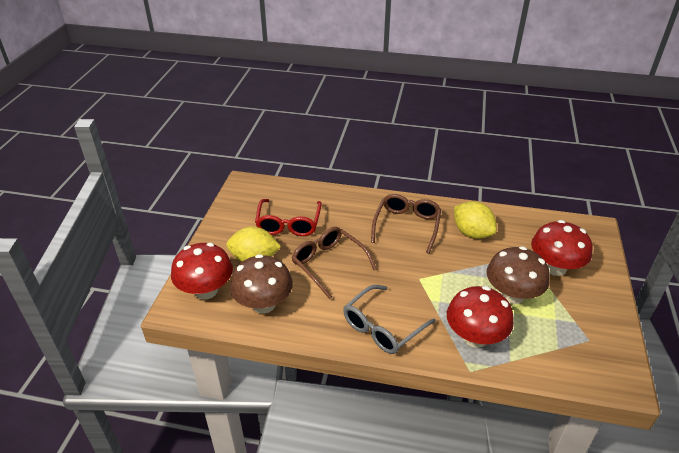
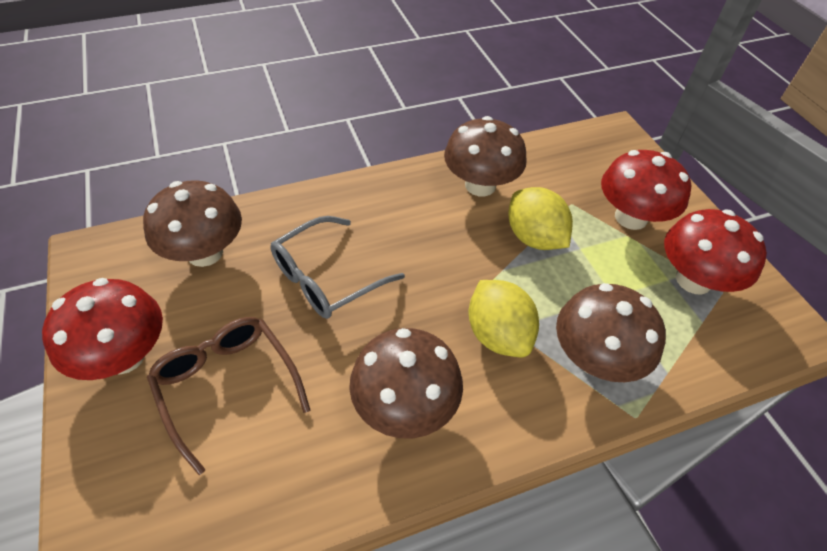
brown glasses: 2 -> 1
brown mushroom: 2 -> 4
red glasses: 1 -> 0

